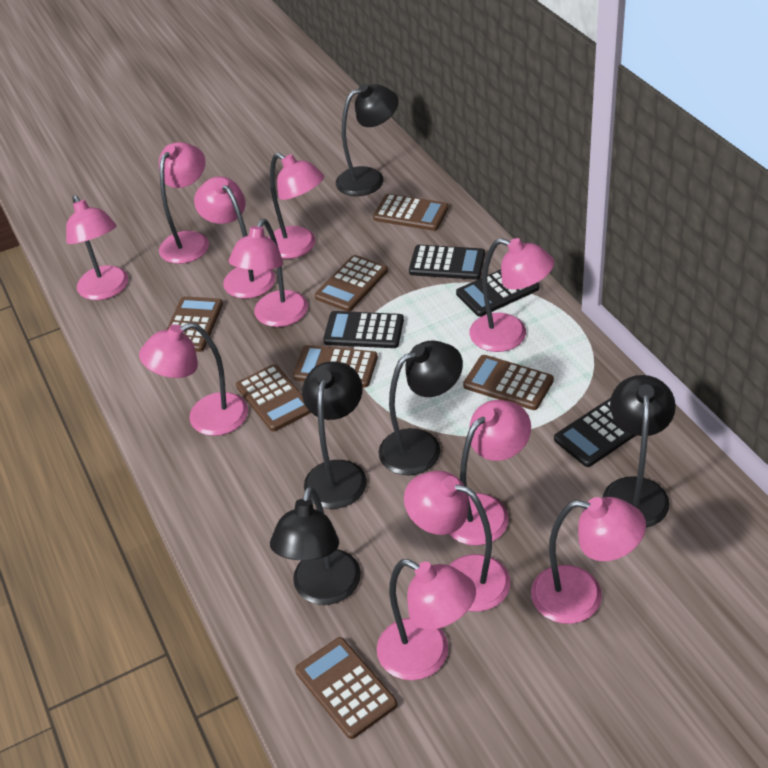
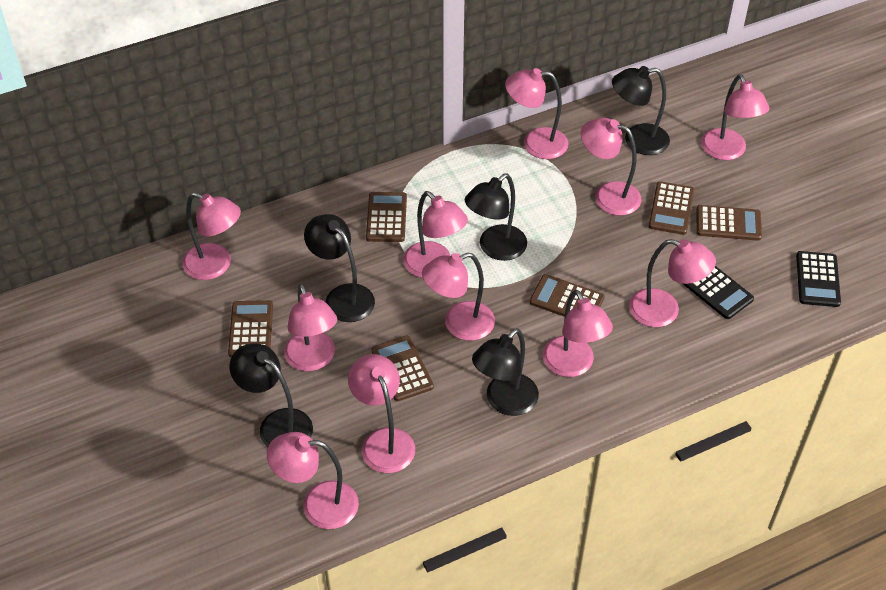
black calculator: 4 -> 2
brown calculator: 7 -> 6

